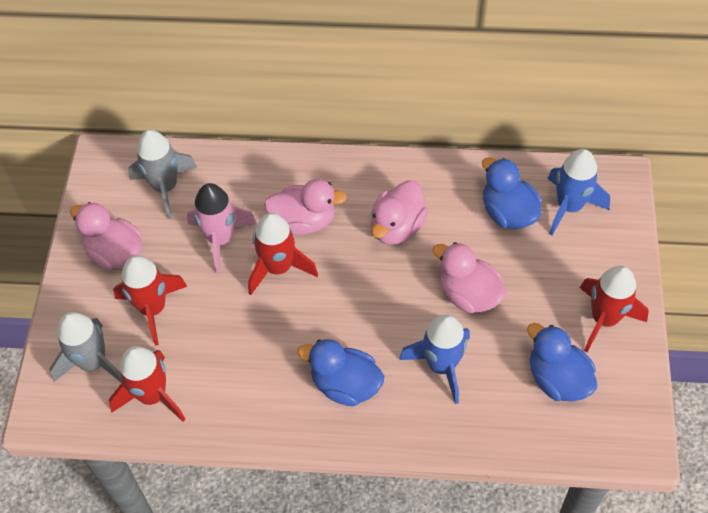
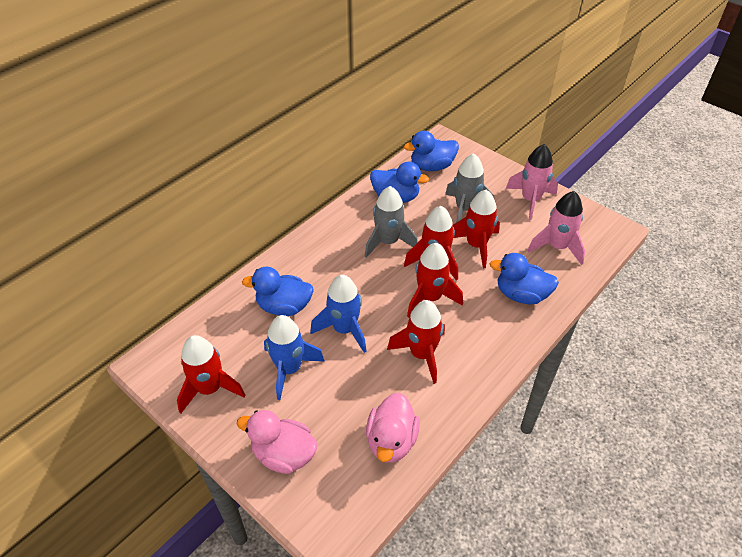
blue duck: 3 -> 4
pink duck: 4 -> 2
pink rocket: 1 -> 2
red rocket: 4 -> 5

